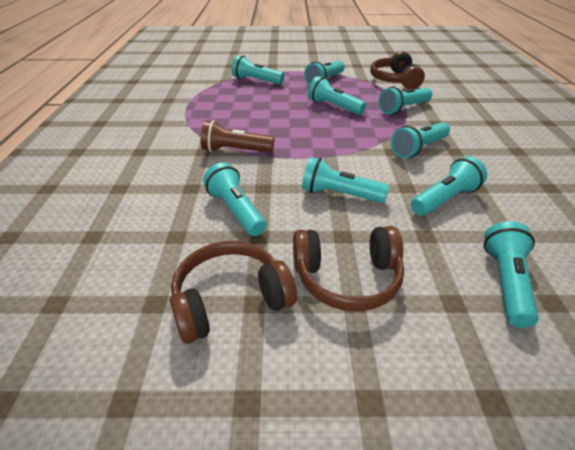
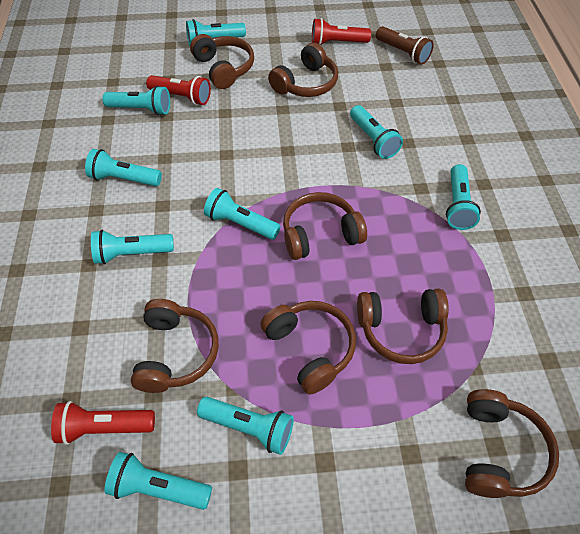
brown headphones: 3 -> 7
red flashlight: 0 -> 3

